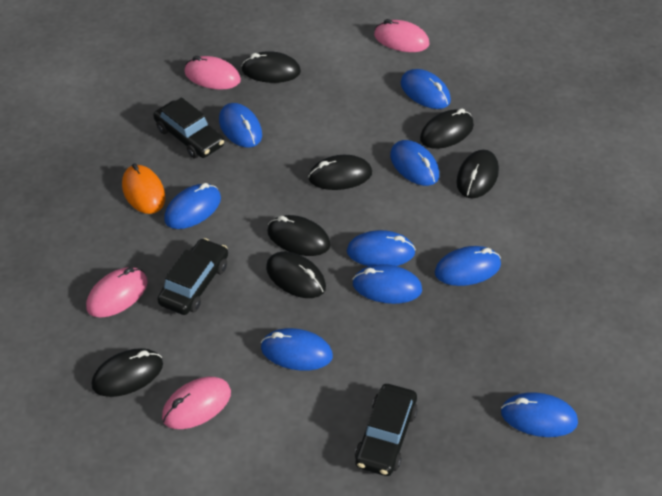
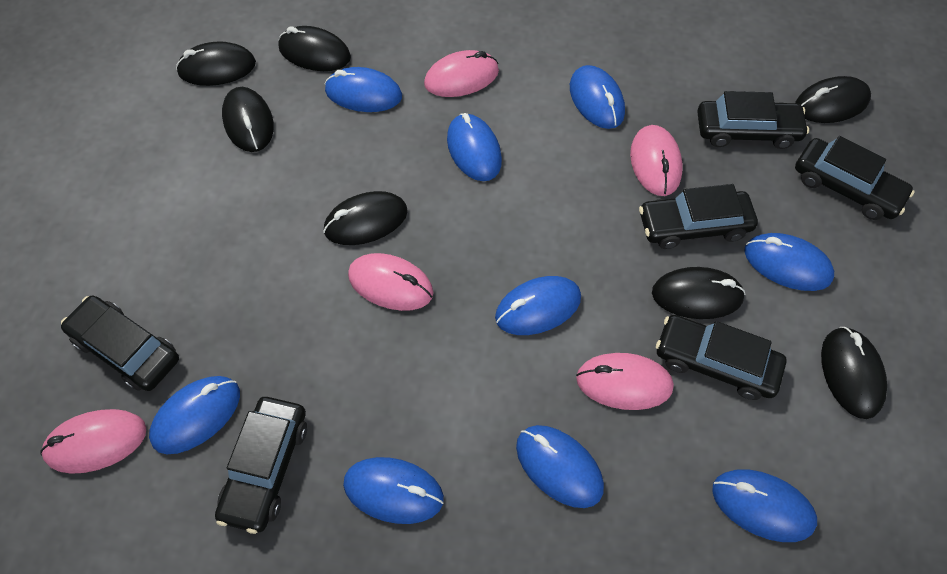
black car: 3 -> 6
orange mouse: 1 -> 0
pink mouse: 4 -> 5

